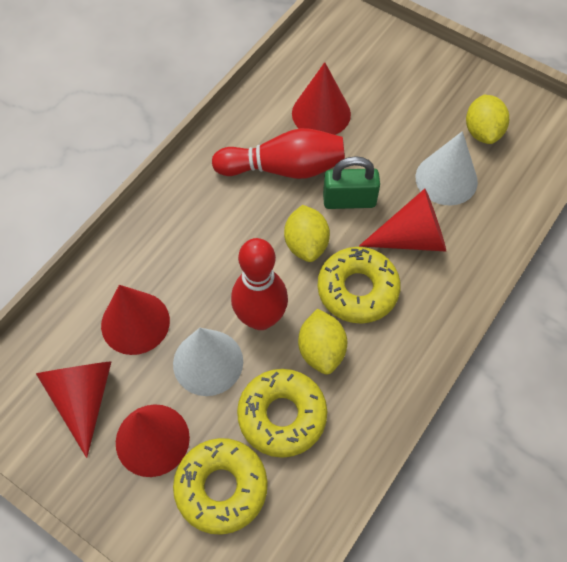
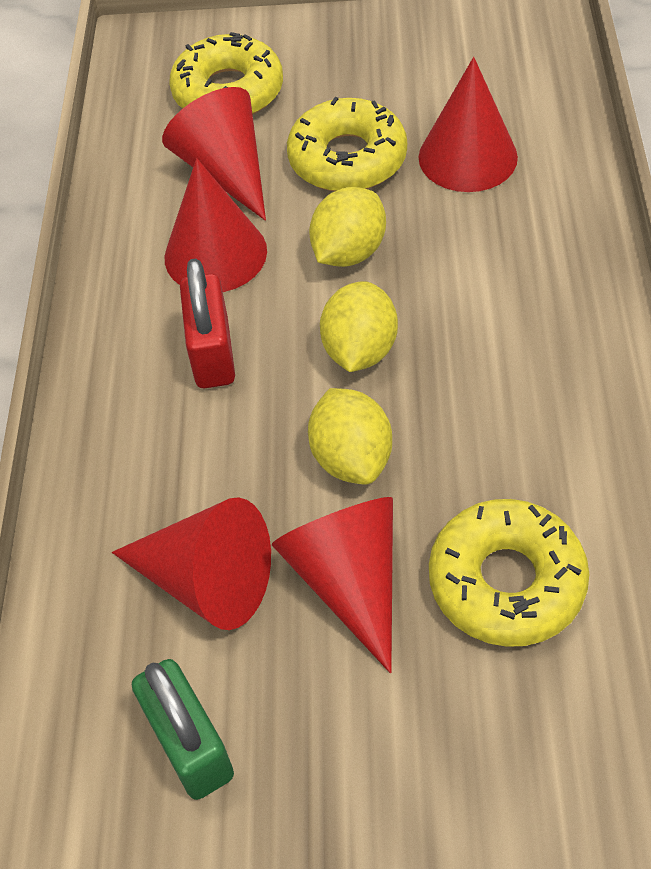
red bowling pin: 2 -> 0
red padlock: 0 -> 1
white cone: 2 -> 0

